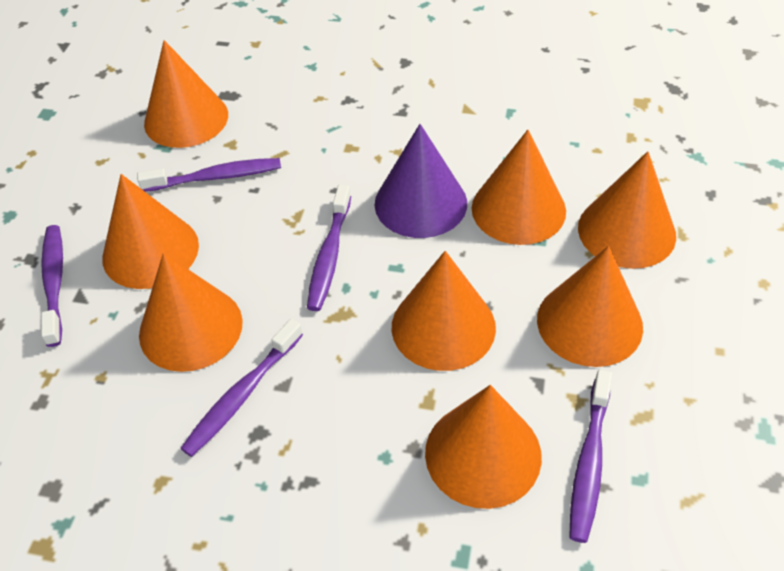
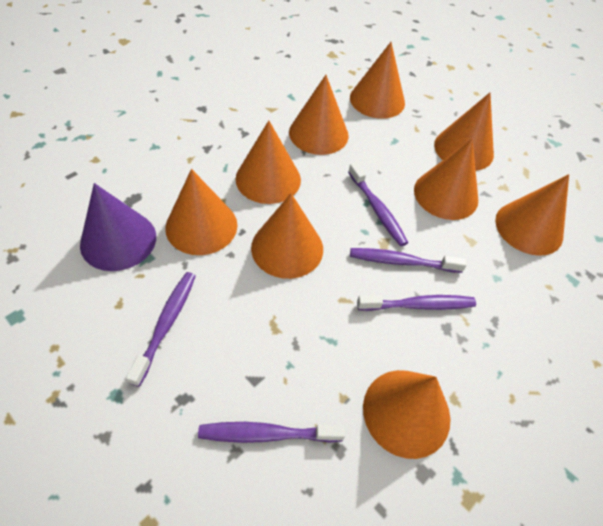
orange cone: 8 -> 9

